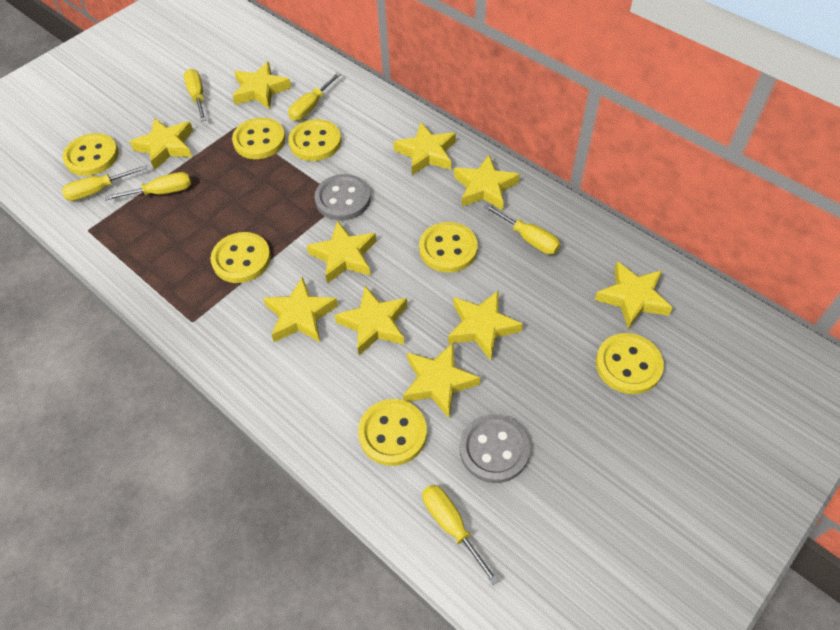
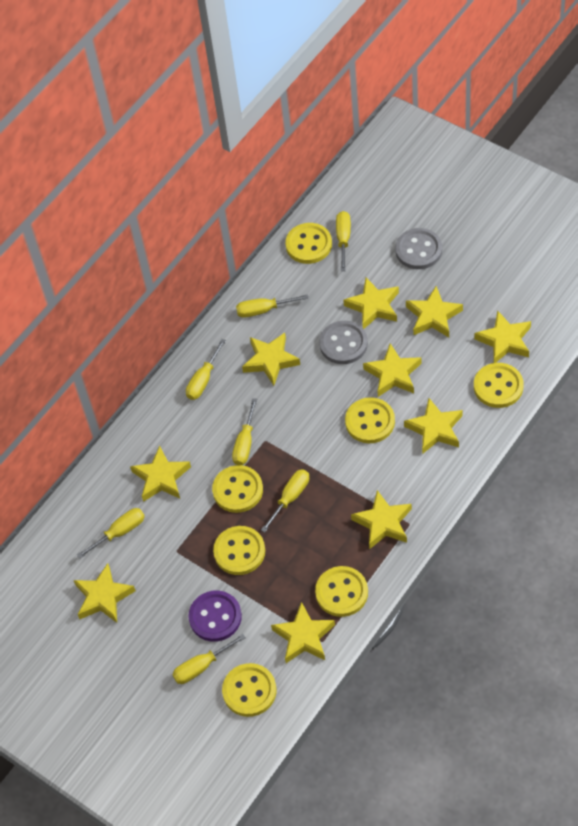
purple button: 0 -> 1
yellow screwdriver: 6 -> 7

